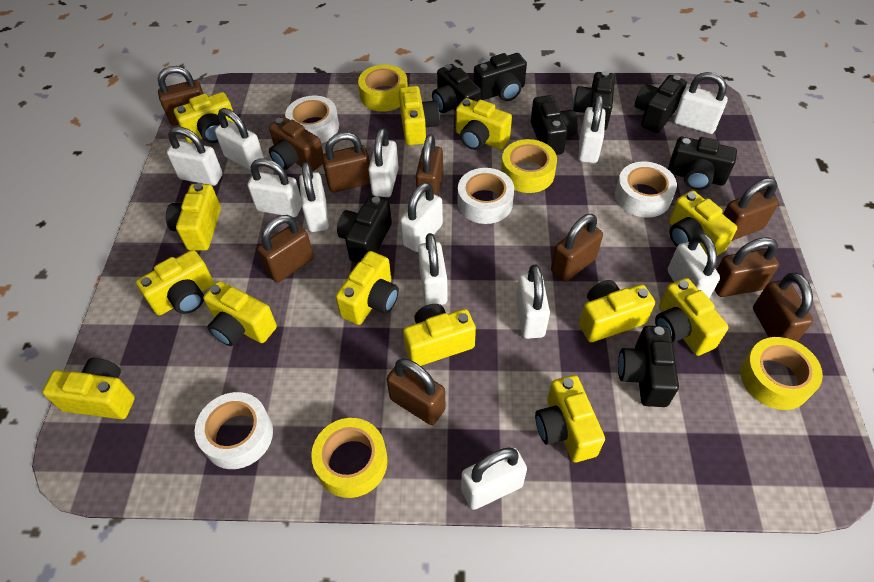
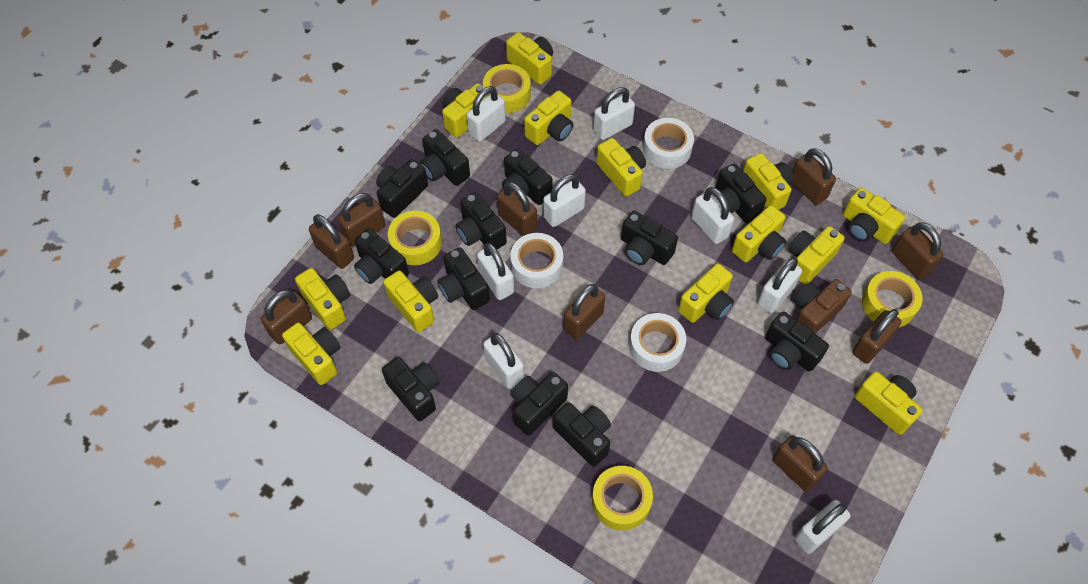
black camera: 8 -> 12
white padlock: 12 -> 8
white tape: 4 -> 3

